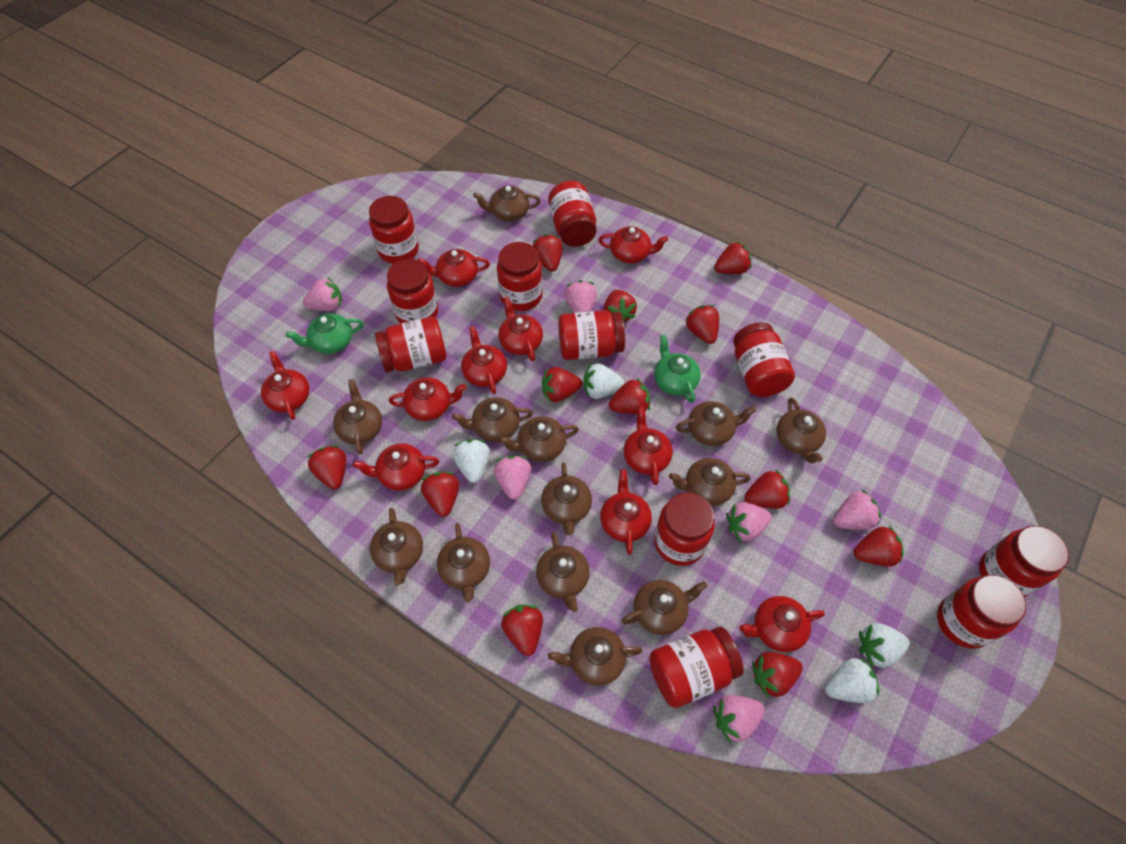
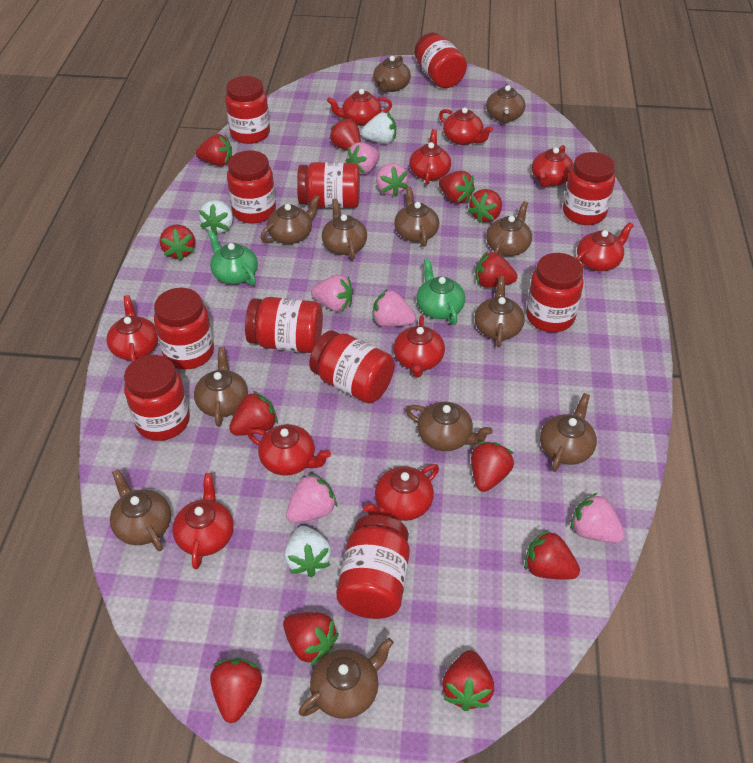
brown teapot: 13 -> 12
white strawberry: 4 -> 3

